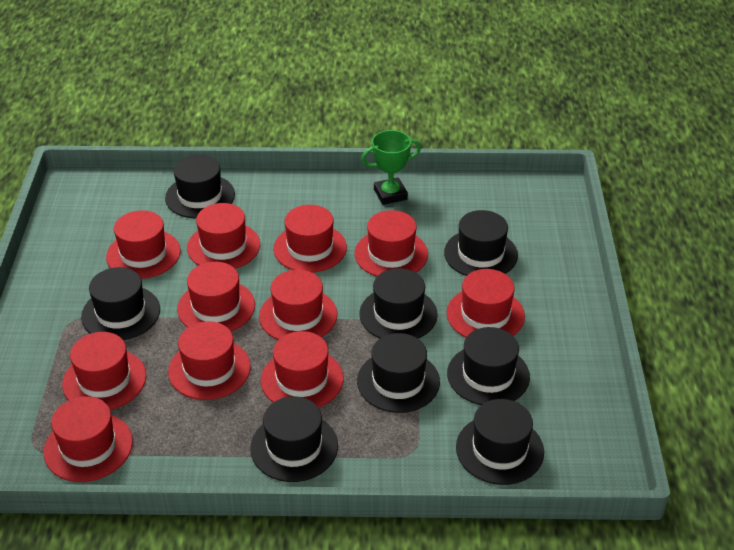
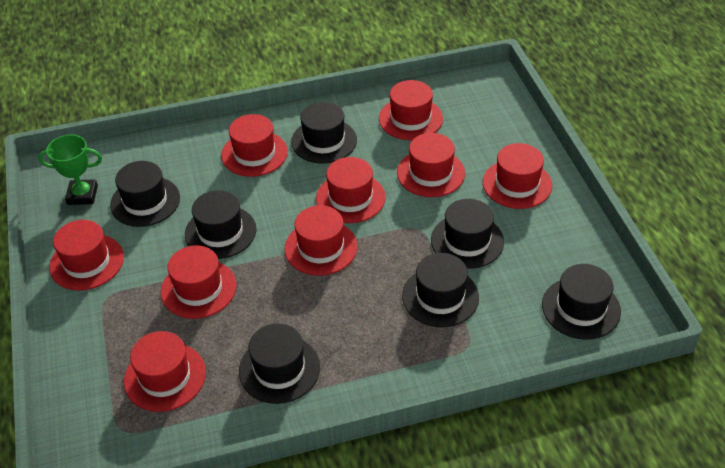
black hat: 8 -> 7
red hat: 11 -> 9

